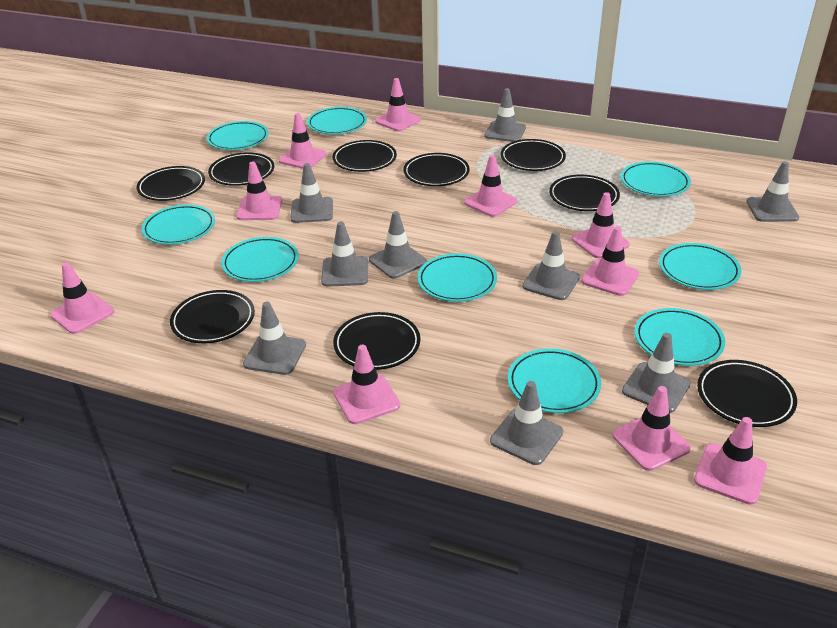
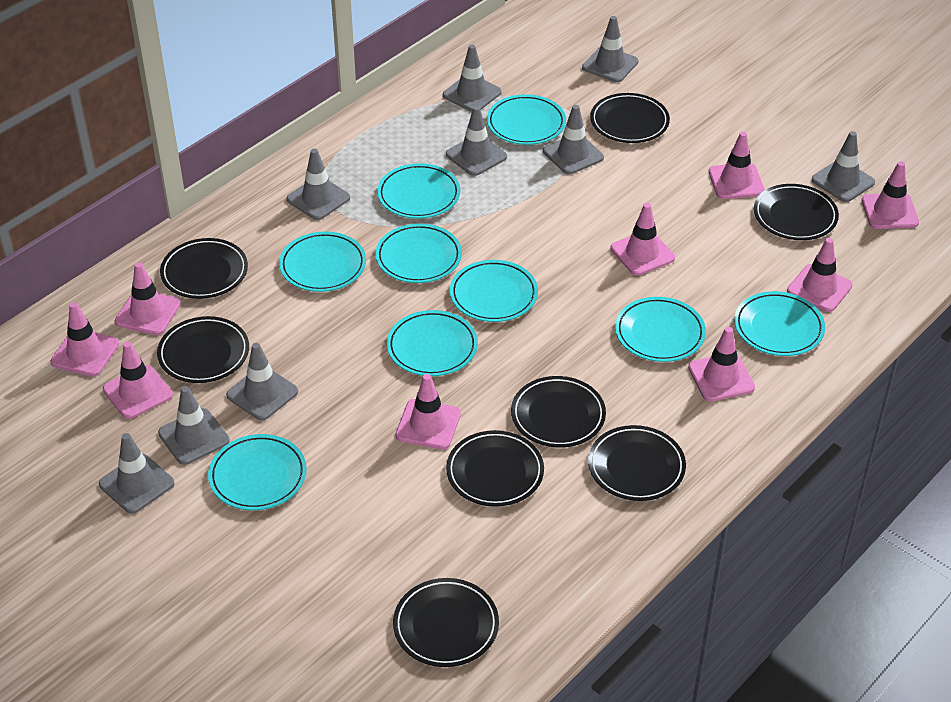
black plate: 9 -> 8
pink traffic cone: 10 -> 9

